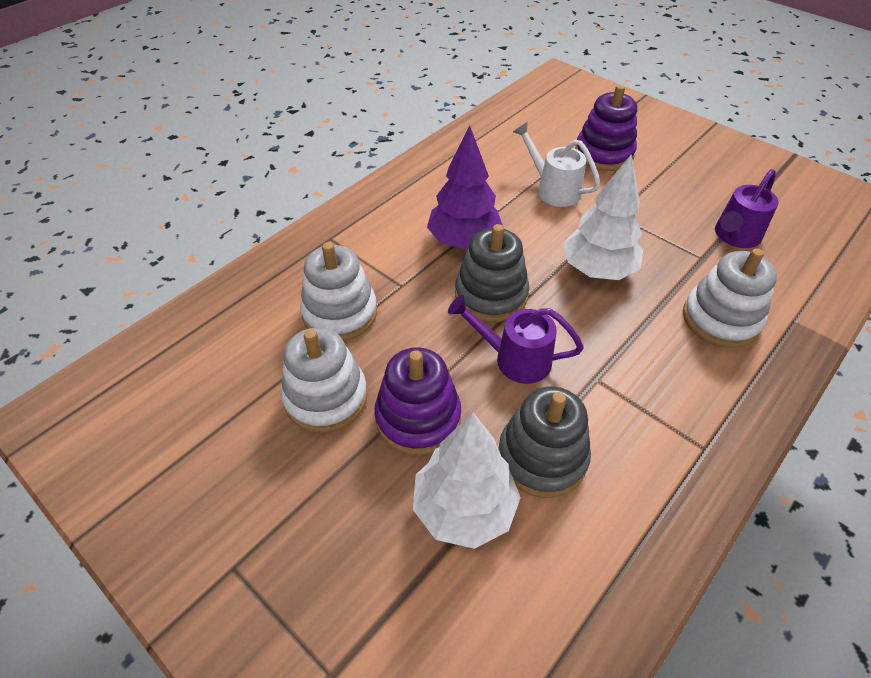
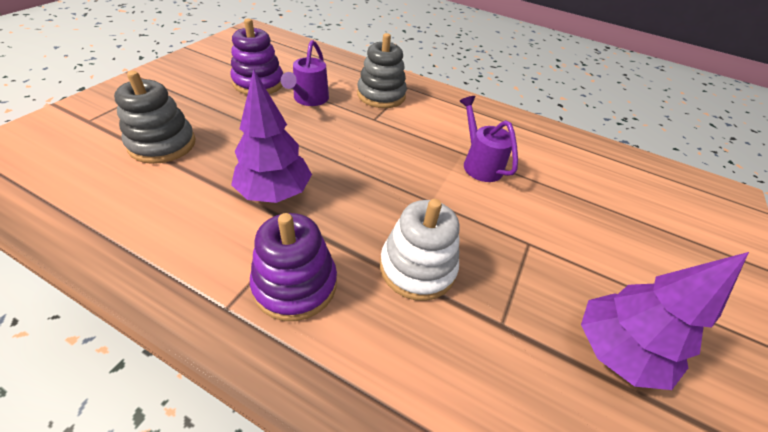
purple tree: 1 -> 2
white stacking toy: 3 -> 1
white tree: 2 -> 0
white watering can: 1 -> 0

